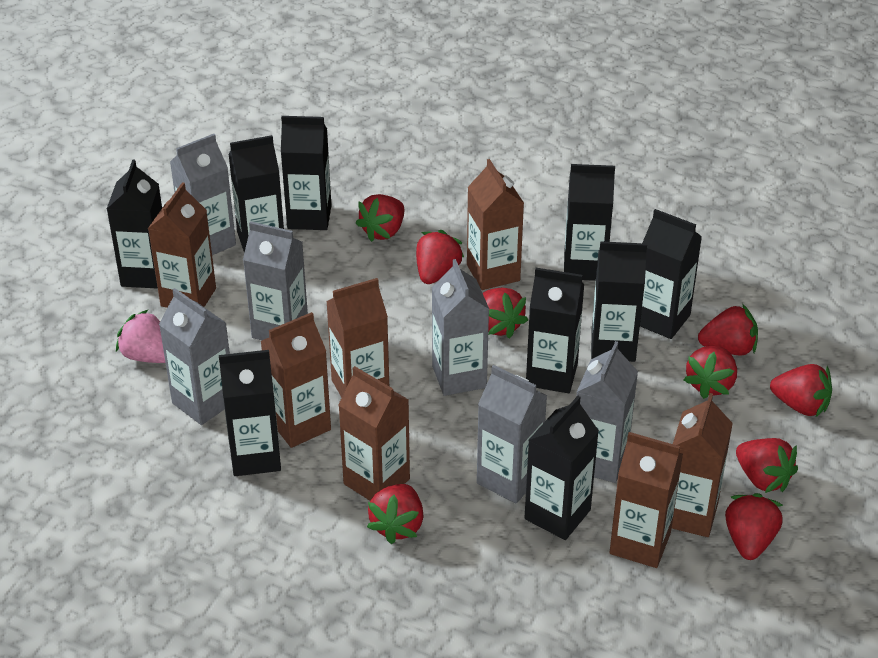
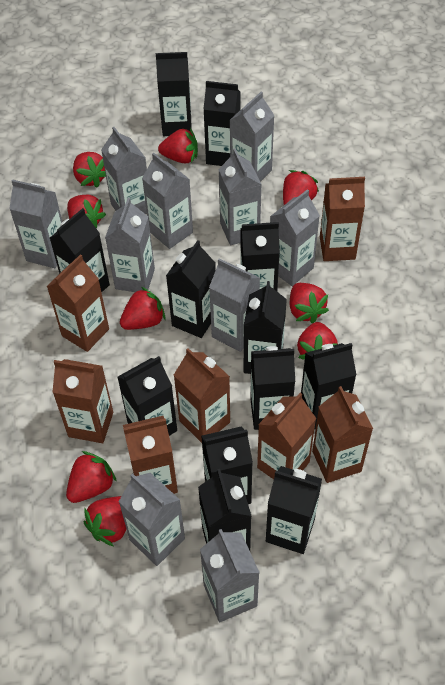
black carton: 9 -> 12
grey carton: 6 -> 10
pink strawberry: 1 -> 0

